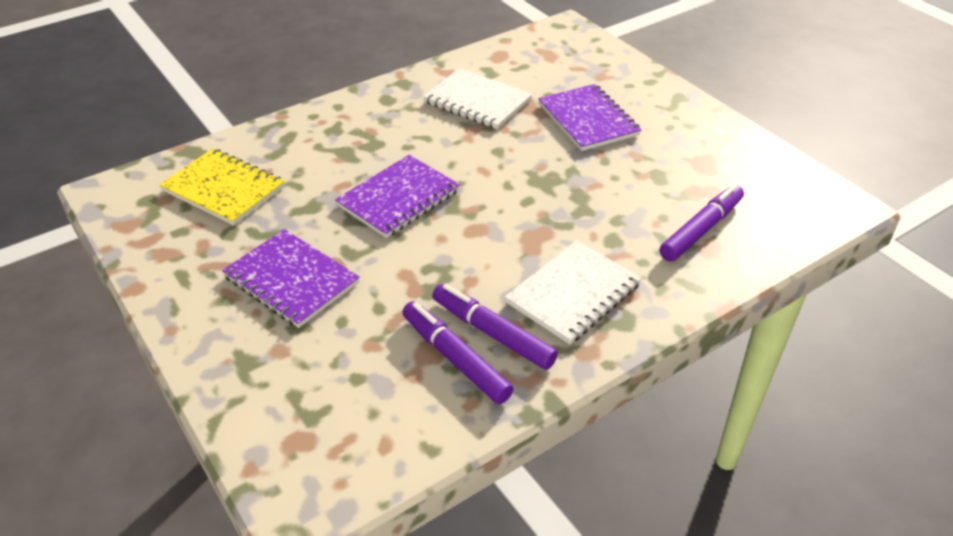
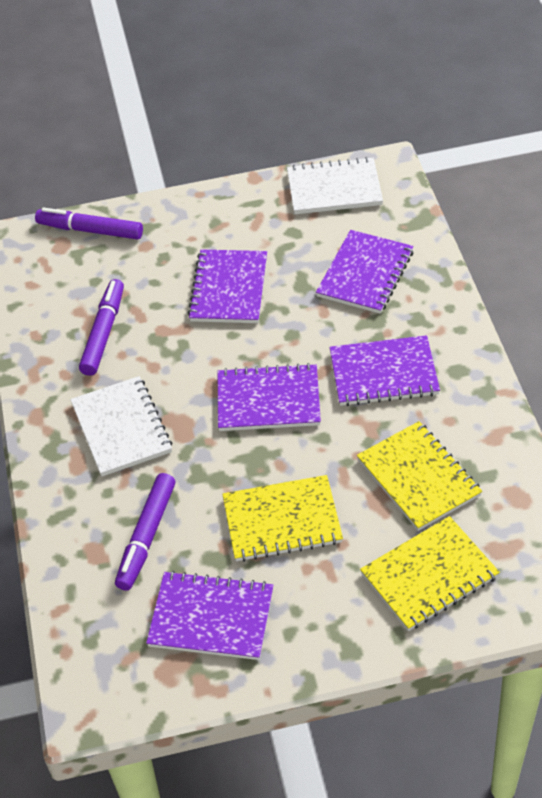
purple notebook: 3 -> 5
yellow notebook: 1 -> 3

